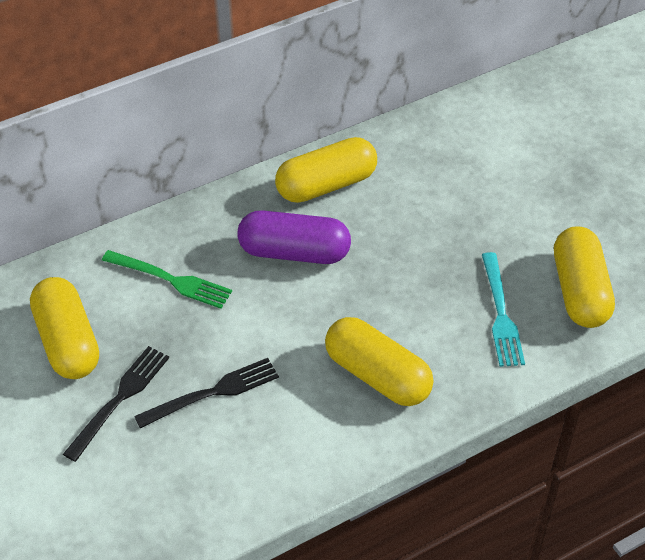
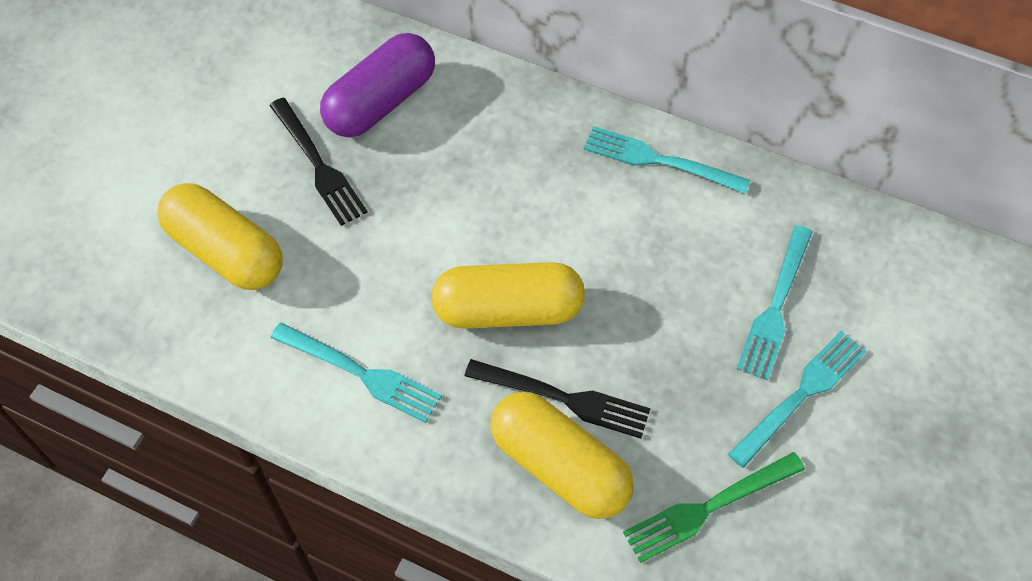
turquoise fork: 1 -> 4
yellow capsule: 4 -> 3

